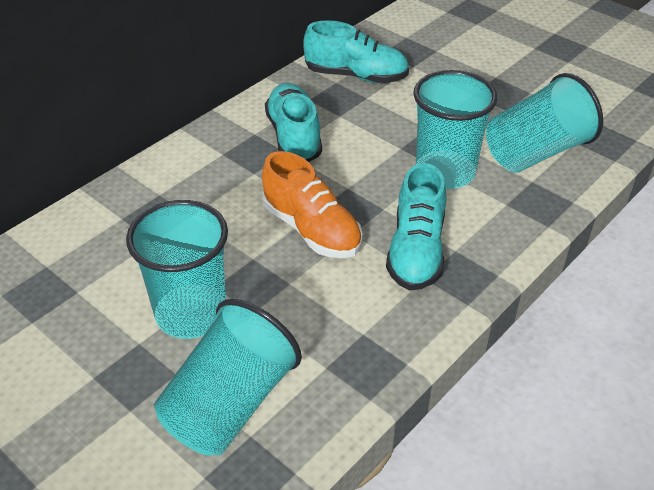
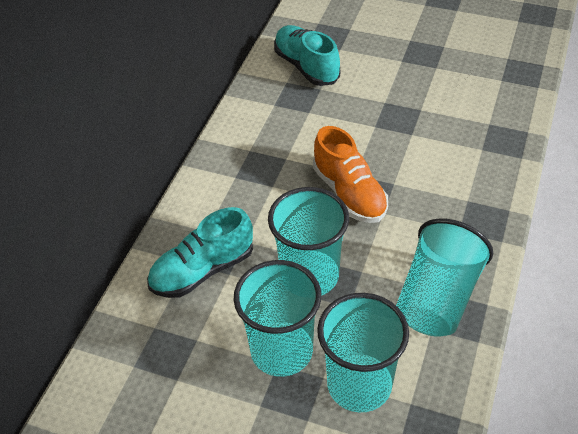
turquoise shoe: 3 -> 2

